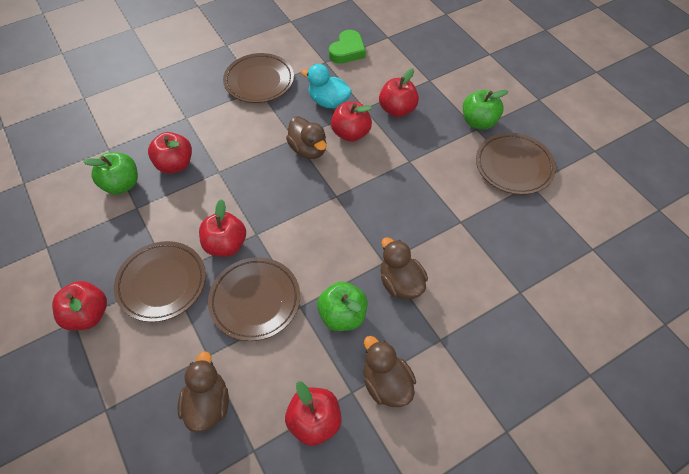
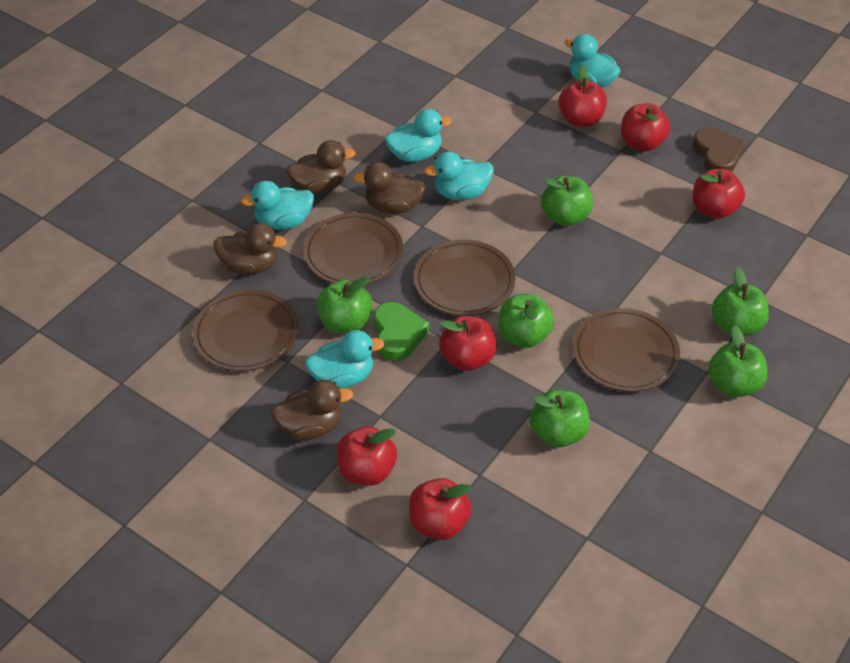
brown heart: 0 -> 1
green apple: 3 -> 6
turquoise duck: 1 -> 5

